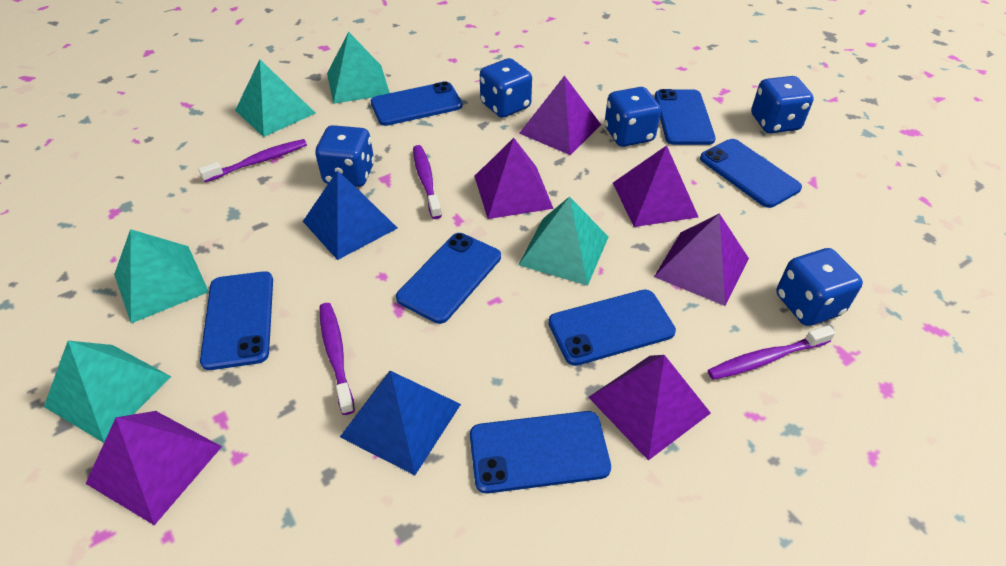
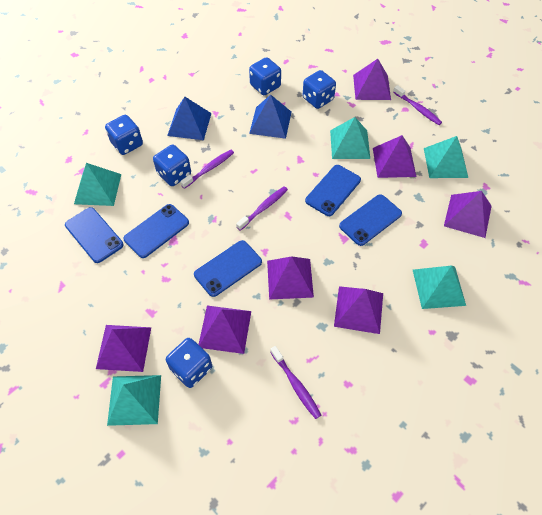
blue phone: 7 -> 5
purple pyramid: 6 -> 7

